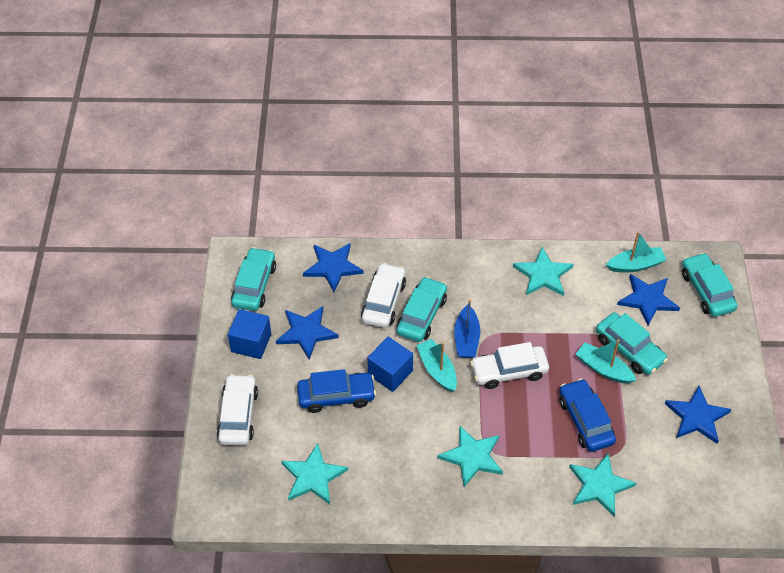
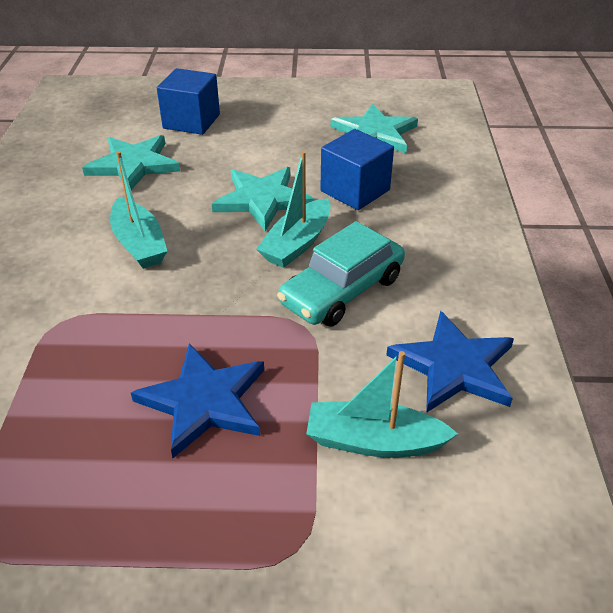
blue boat: 1 -> 0
blue car: 2 -> 0
blue star: 4 -> 2
turquoise car: 4 -> 1
turquoise star: 4 -> 3
white car: 3 -> 0

